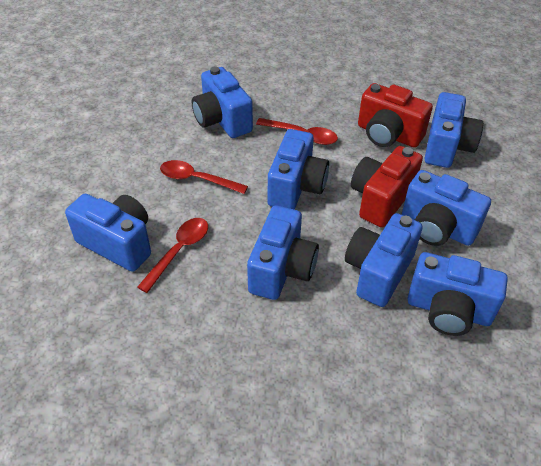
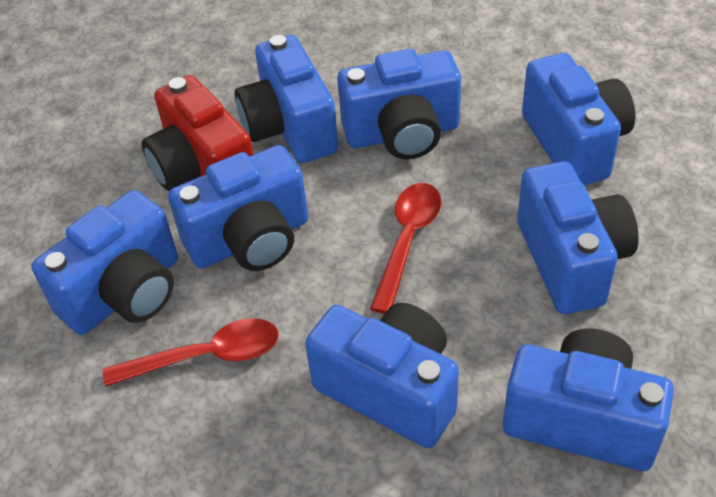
red camera: 2 -> 1
red spoon: 3 -> 2

